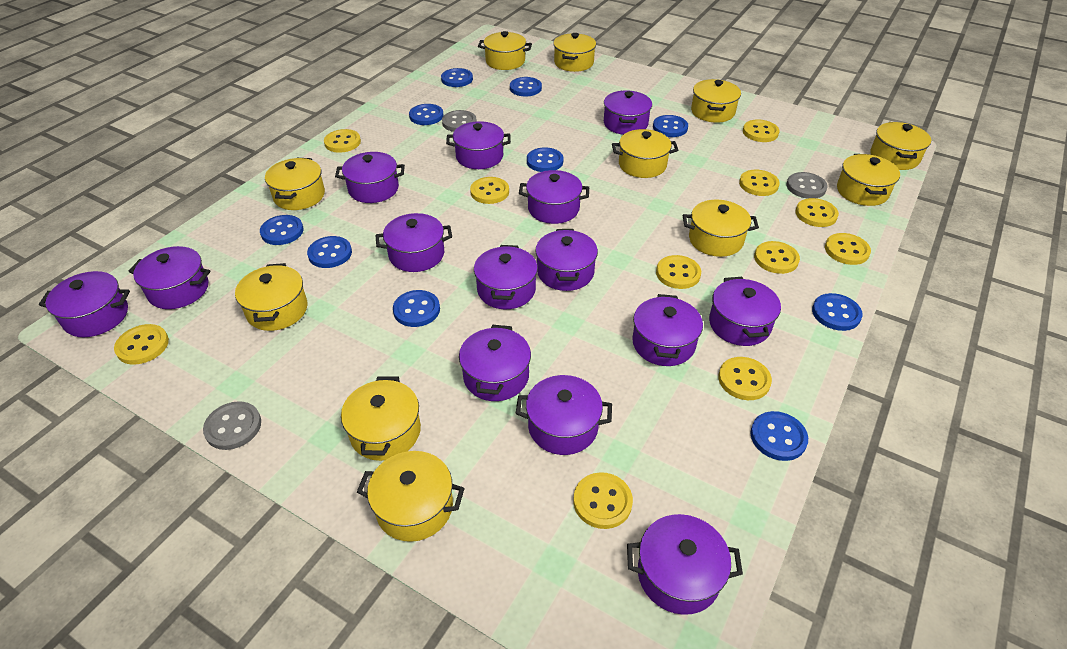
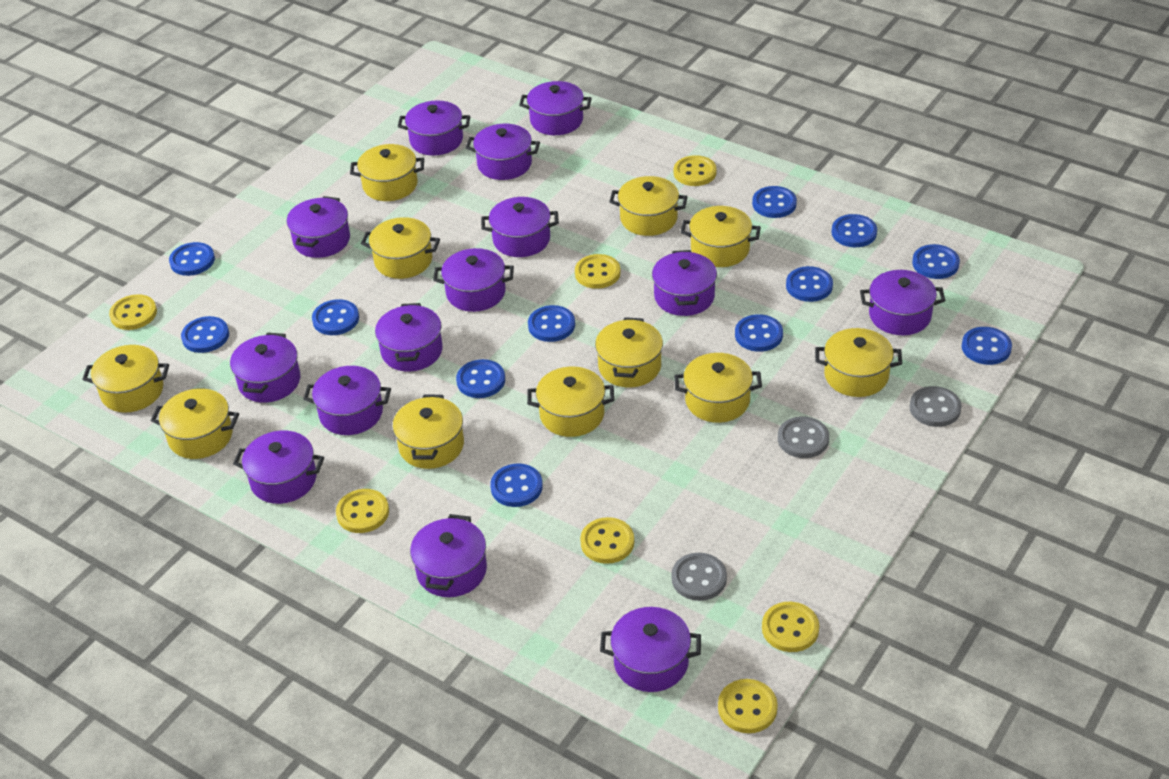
blue button: 10 -> 12
yellow button: 11 -> 7

